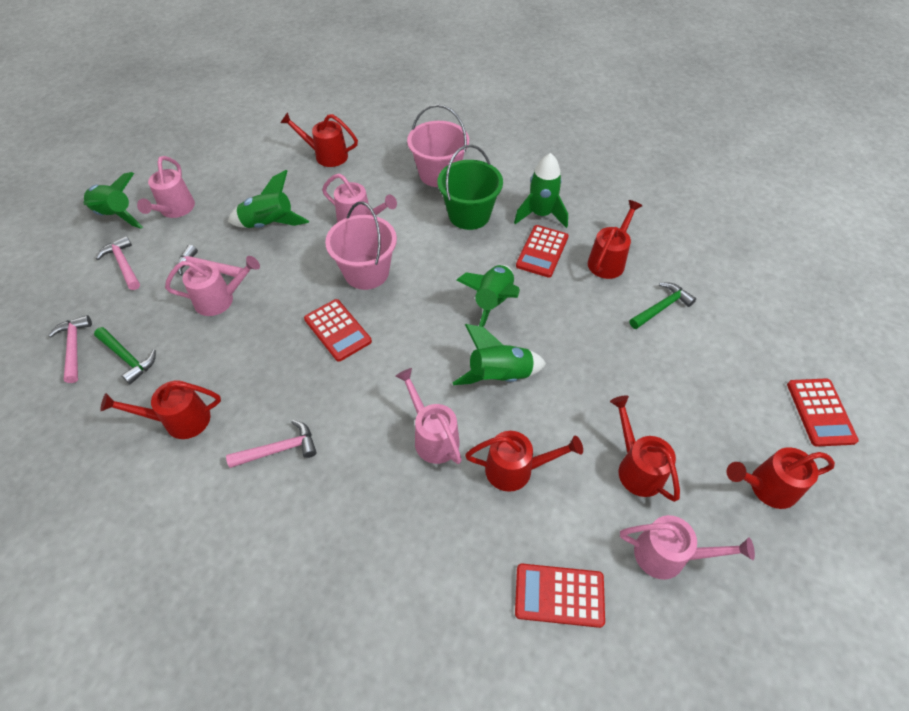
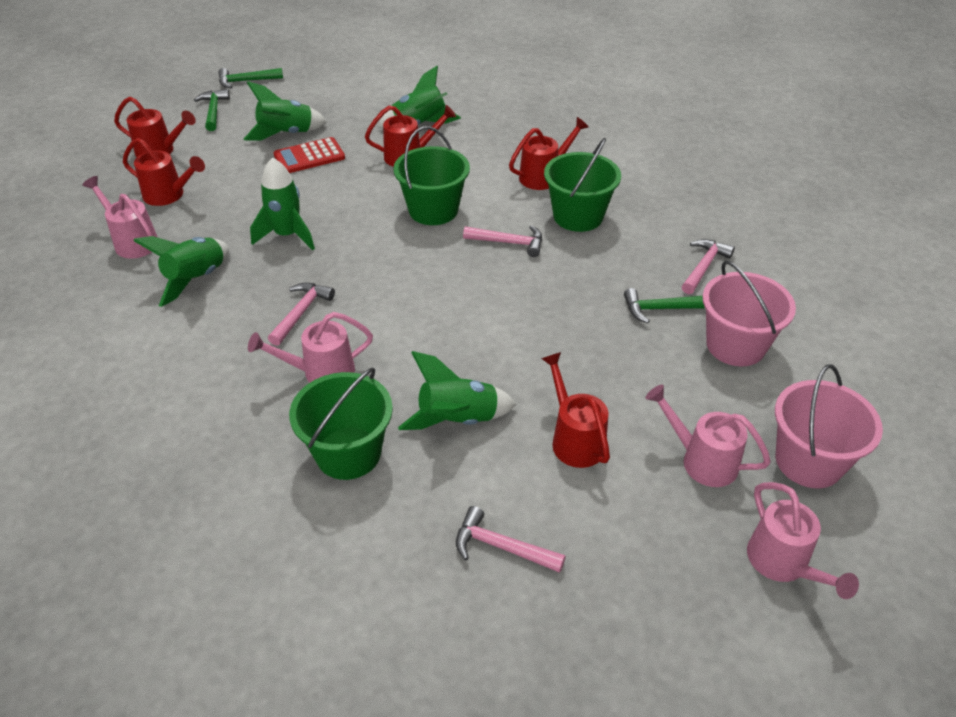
green bucket: 1 -> 3
green hammer: 2 -> 3
pink watering can: 5 -> 4
red calculator: 4 -> 1
red watering can: 6 -> 5

